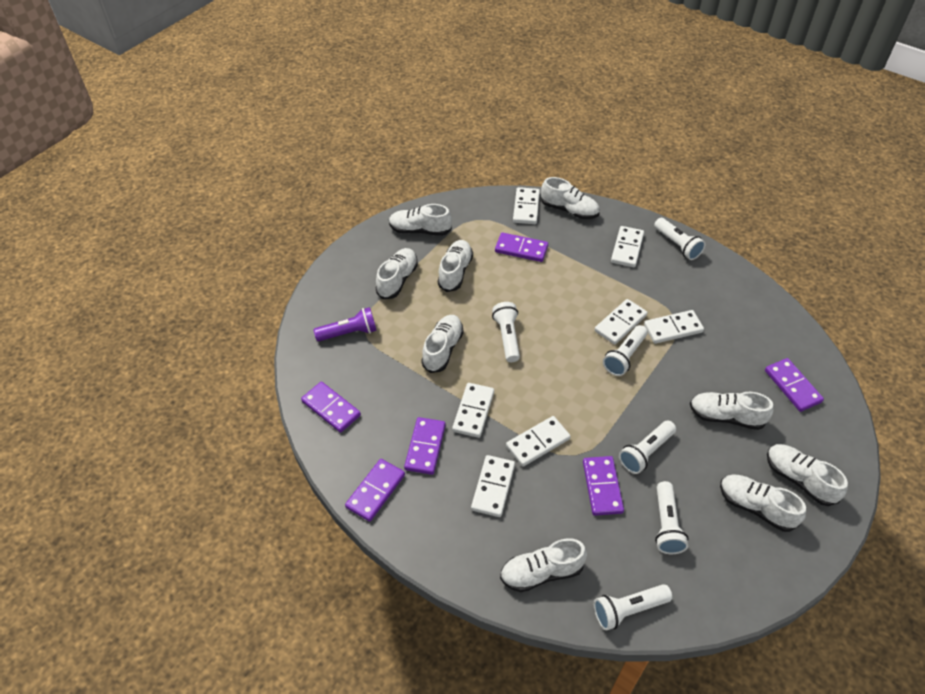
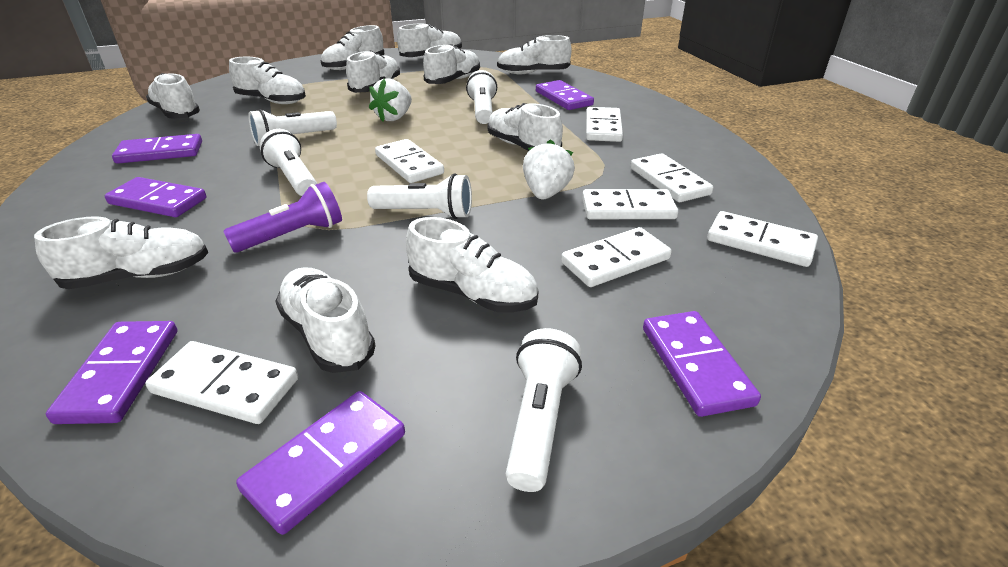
white flashlight: 6 -> 5
white shoe: 9 -> 11
white strawberry: 0 -> 2

